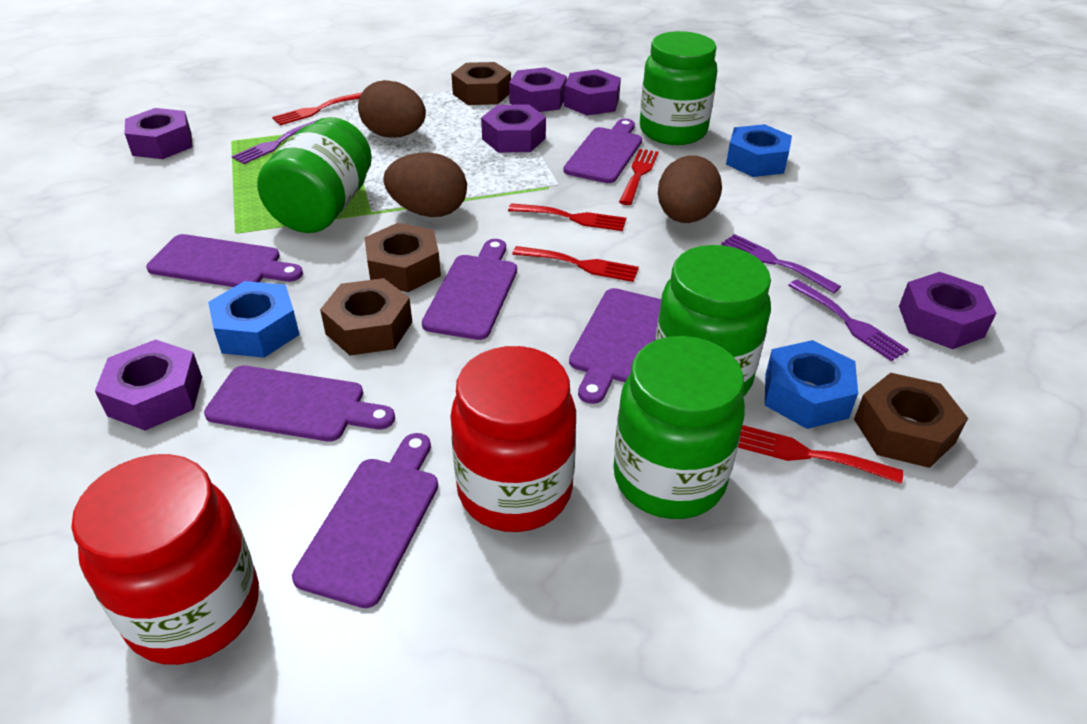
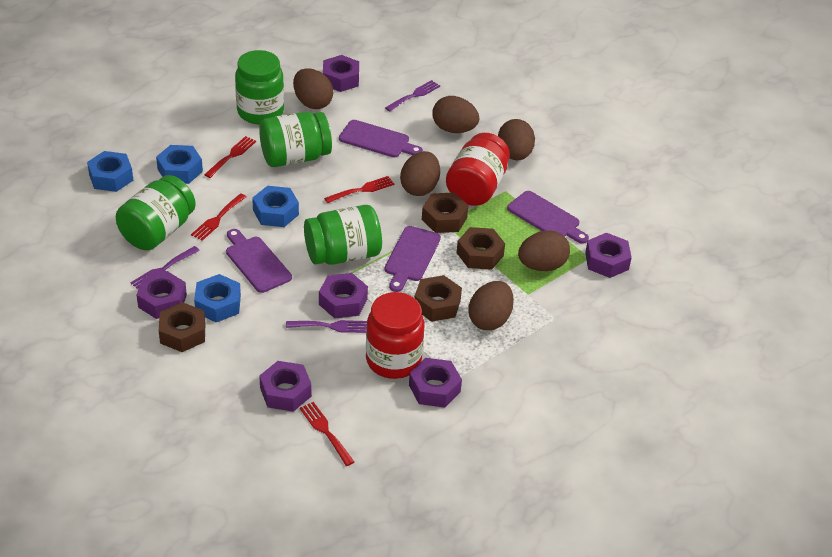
blue nut: 3 -> 4
brown egg: 3 -> 6
purple cutting board: 6 -> 4
red fork: 5 -> 4

